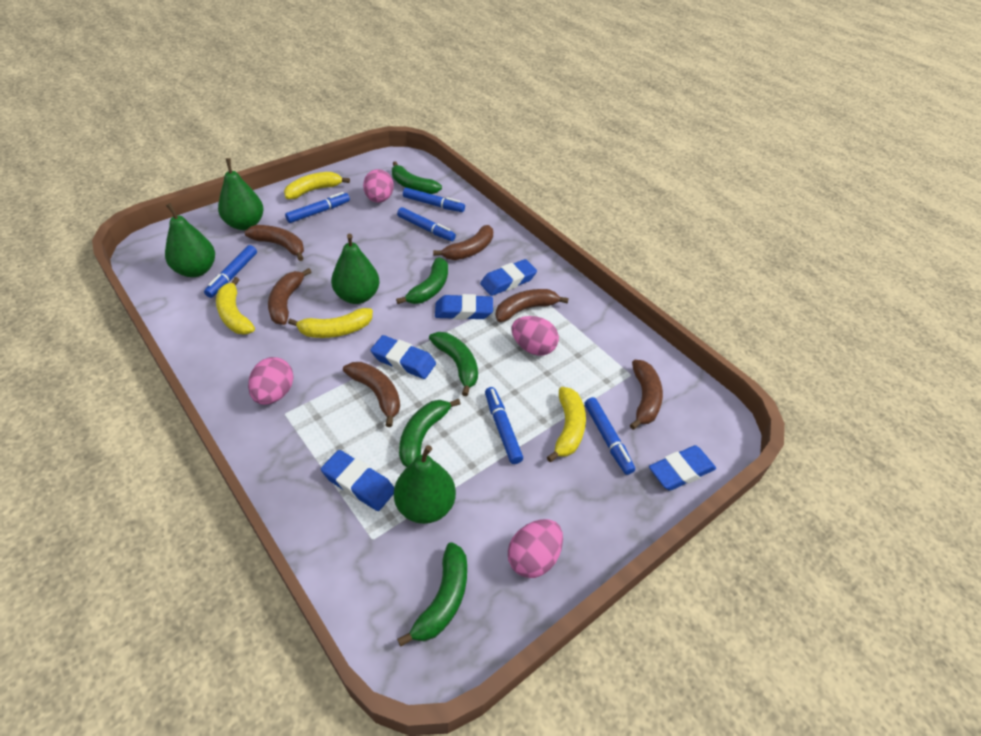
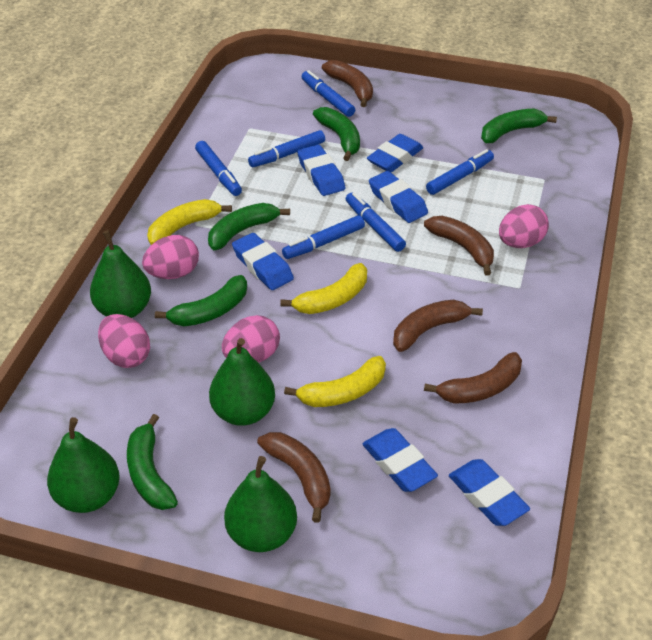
blue eraser: 5 -> 6
brown banana: 6 -> 5
yellow banana: 4 -> 3

